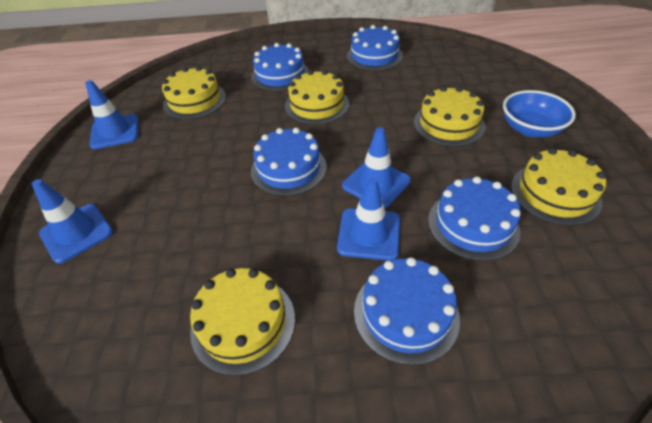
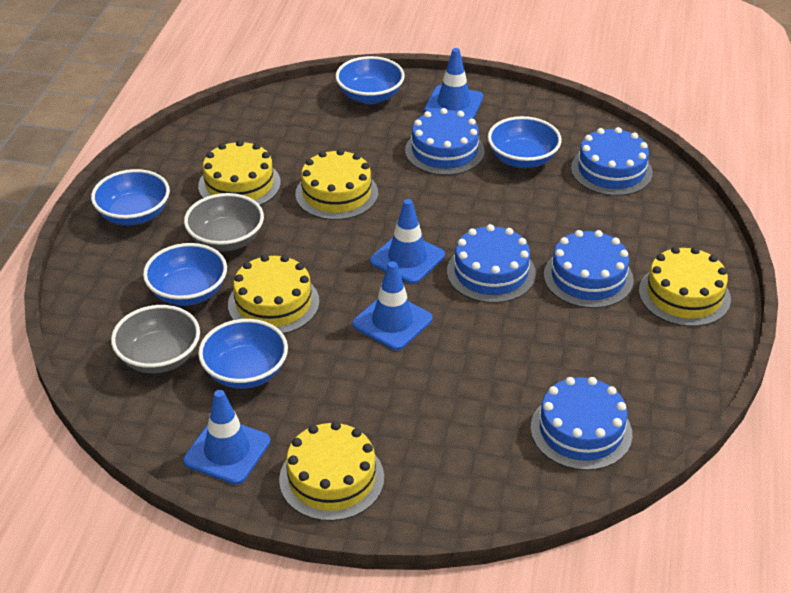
blue bowl: 1 -> 5
grey bowl: 0 -> 2

